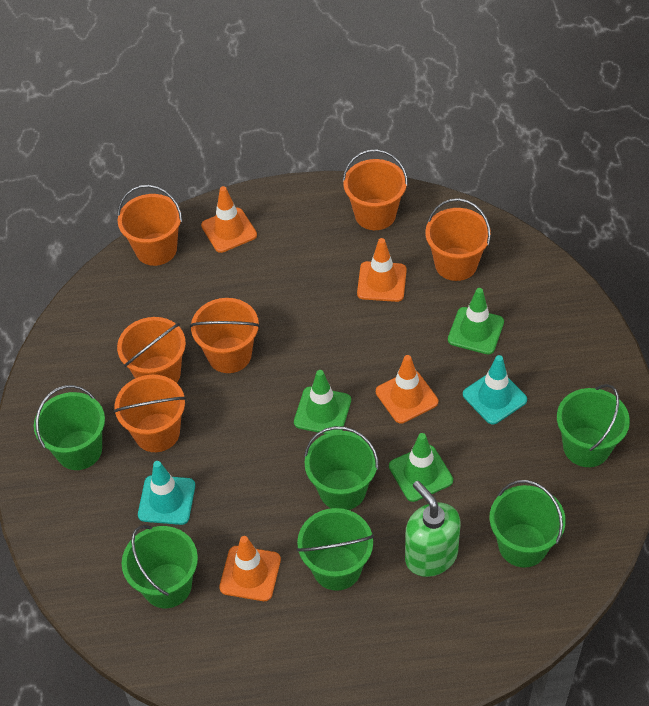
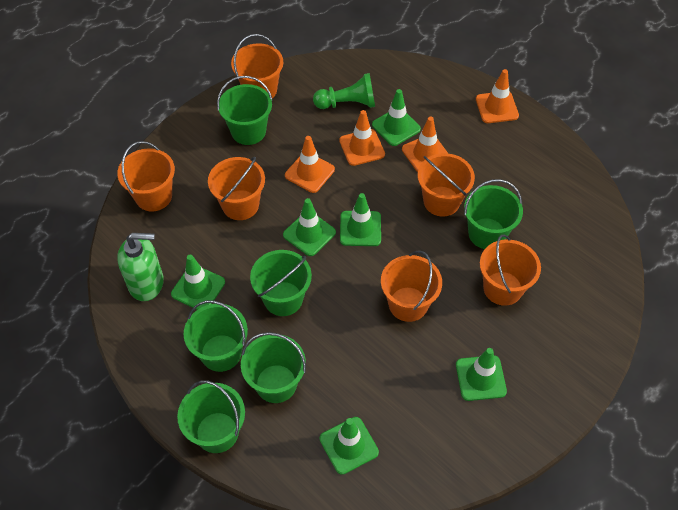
green pawn: 0 -> 1
green traffic cone: 3 -> 6
turquoise traffic cone: 2 -> 0

